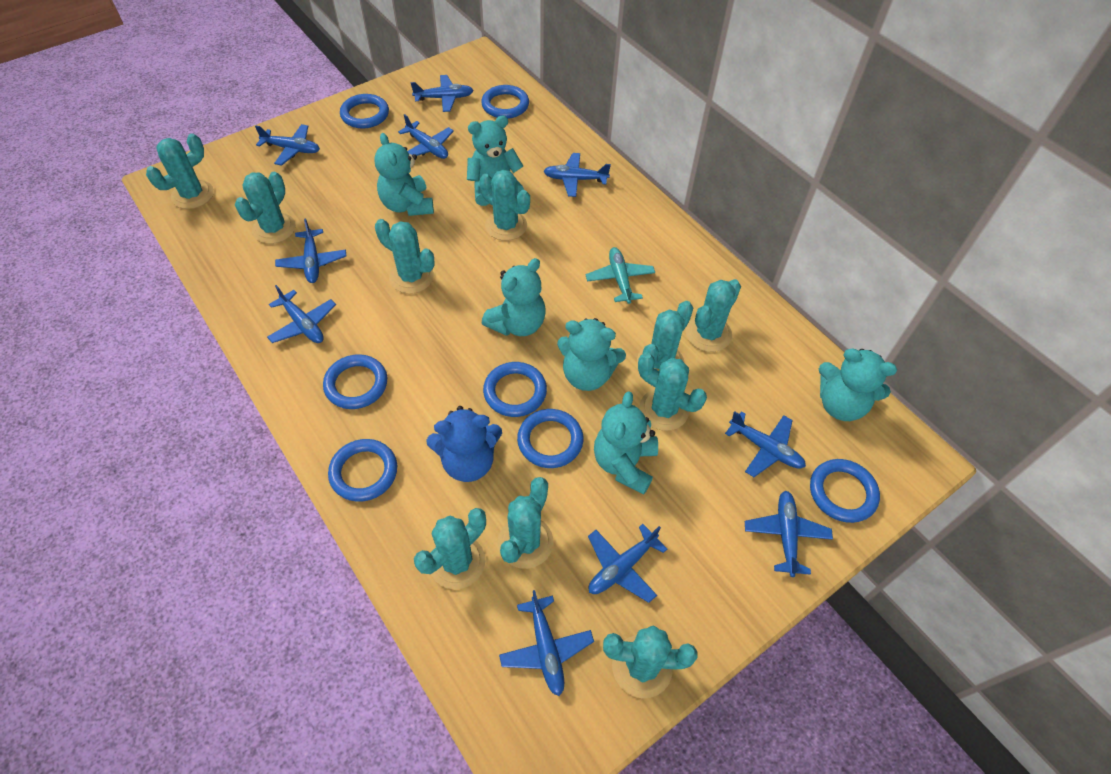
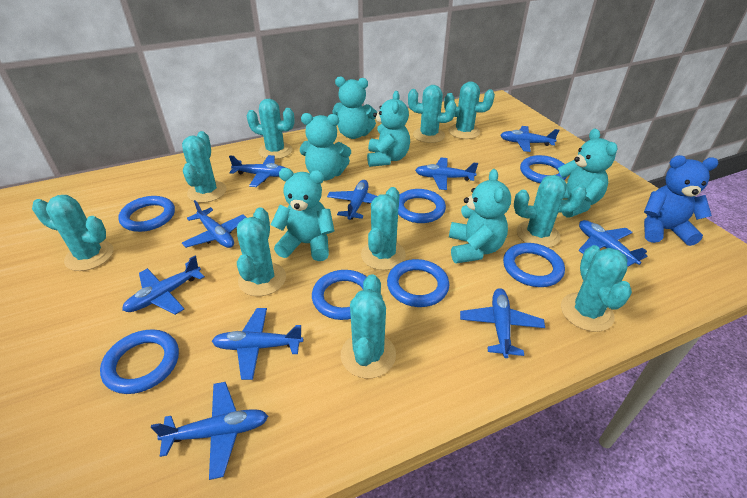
turquoise plane: 1 -> 0

